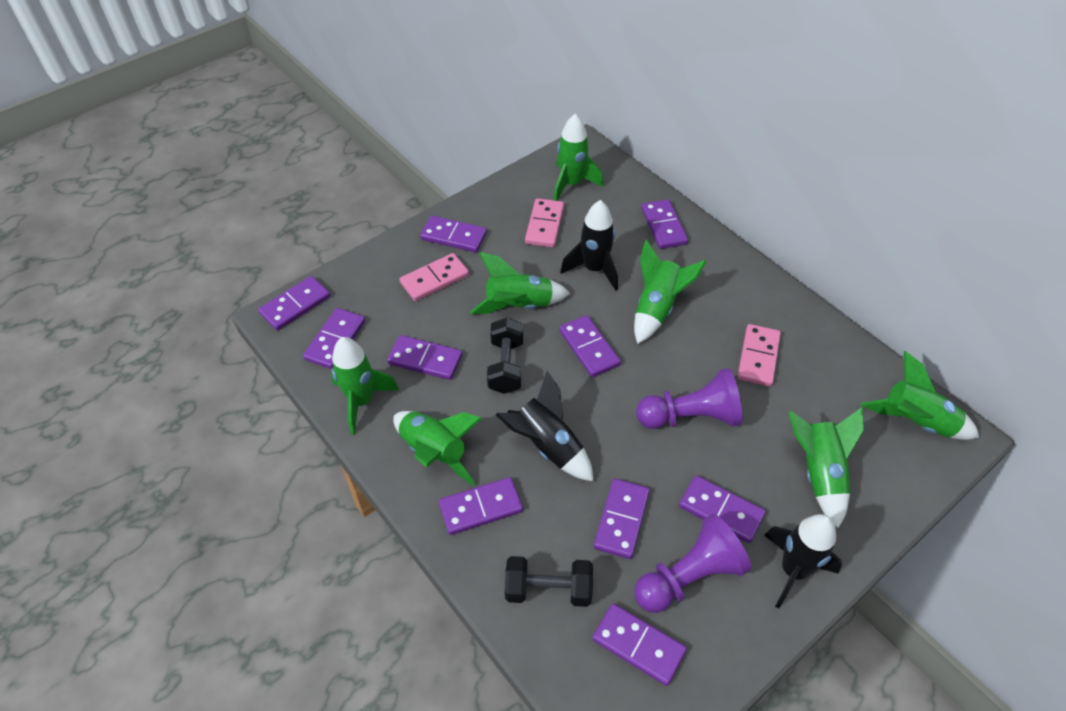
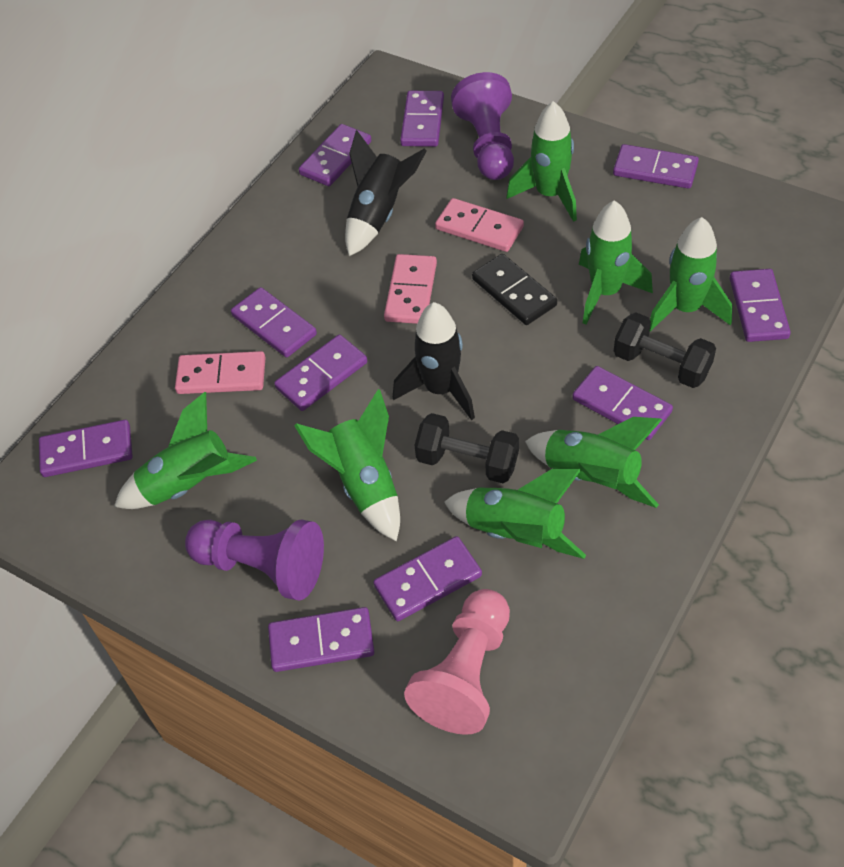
black domino: 0 -> 1
black rocket: 3 -> 2
pink pawn: 0 -> 1

